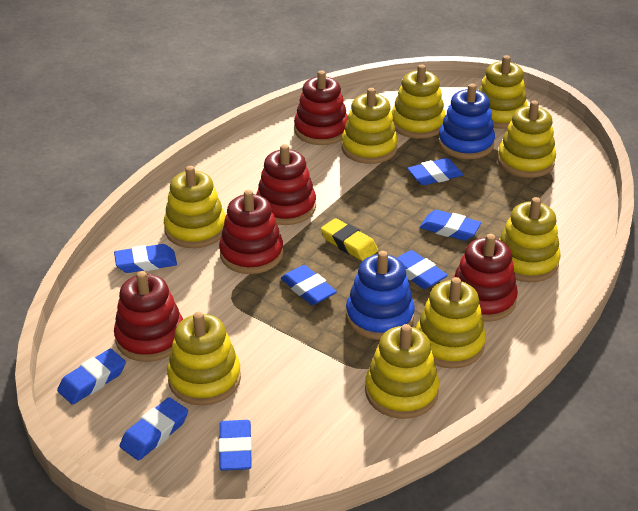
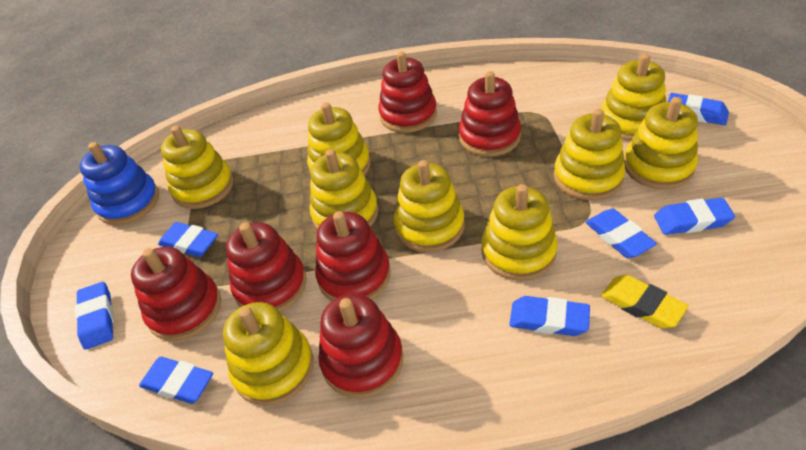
blue eraser: 8 -> 7
blue stacking toy: 2 -> 1
red stacking toy: 5 -> 6

